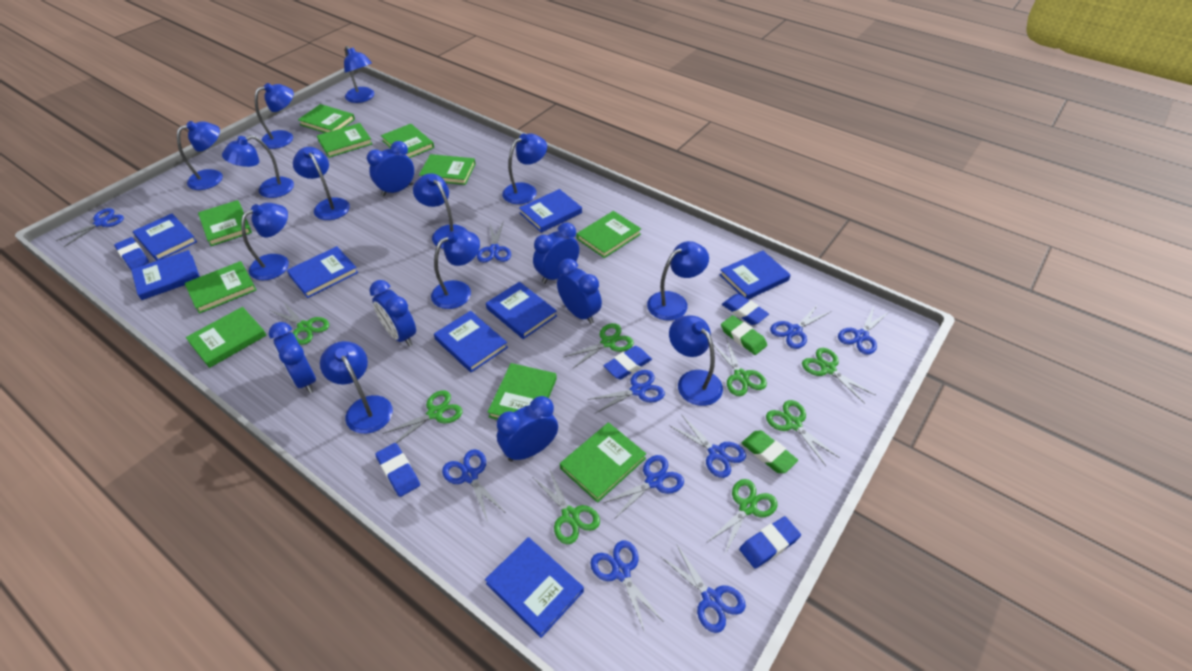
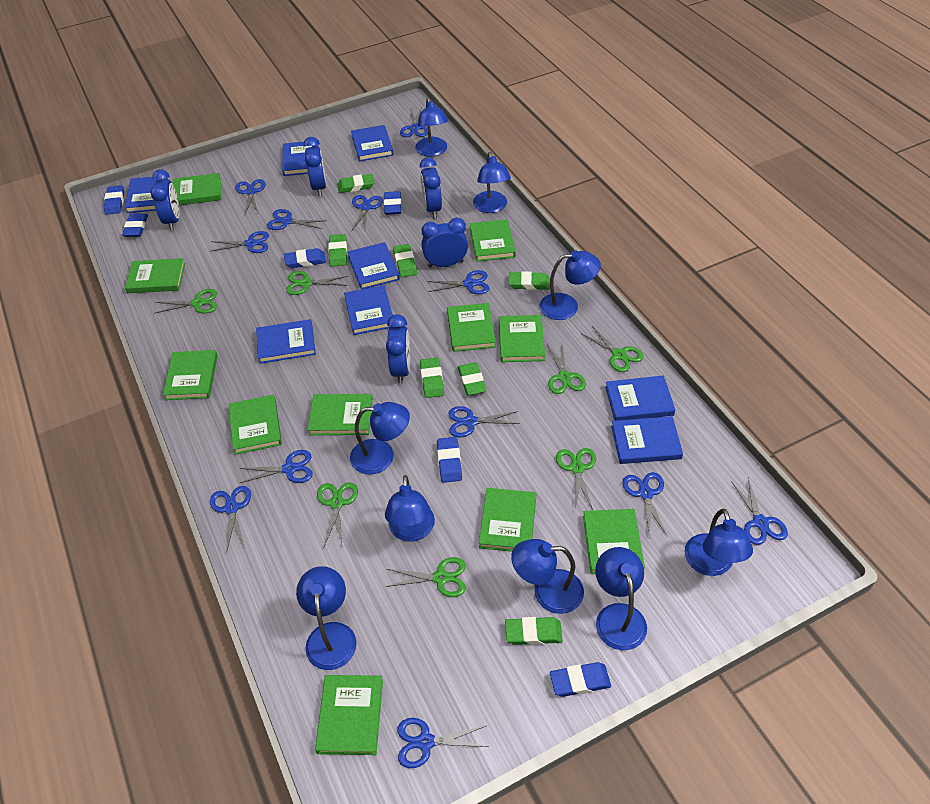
blue clock: 6 -> 5
blue eraser: 5 -> 6
blue lamp: 12 -> 9
blue scissors: 10 -> 12
green book: 10 -> 11
green eraser: 2 -> 7
green scissors: 8 -> 7

